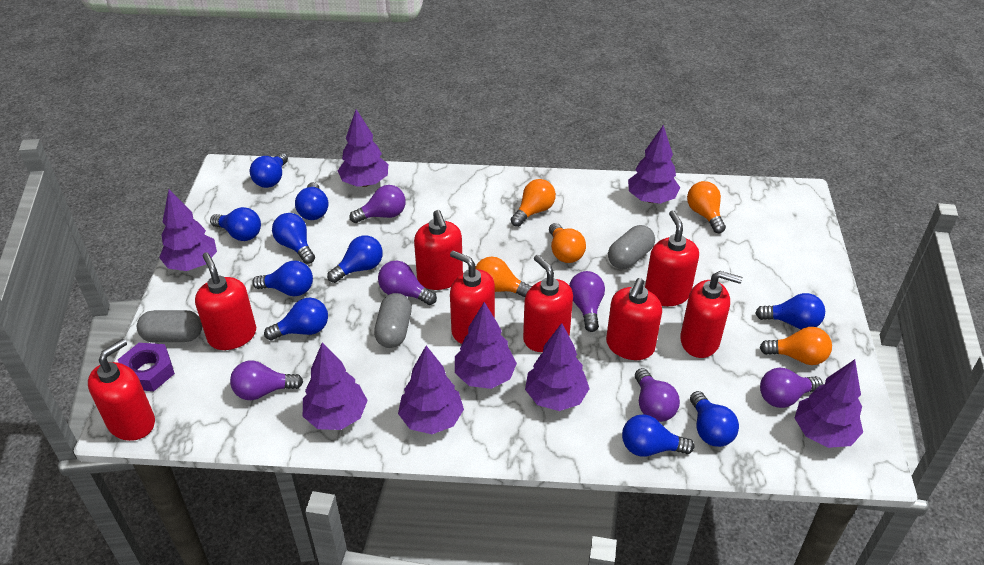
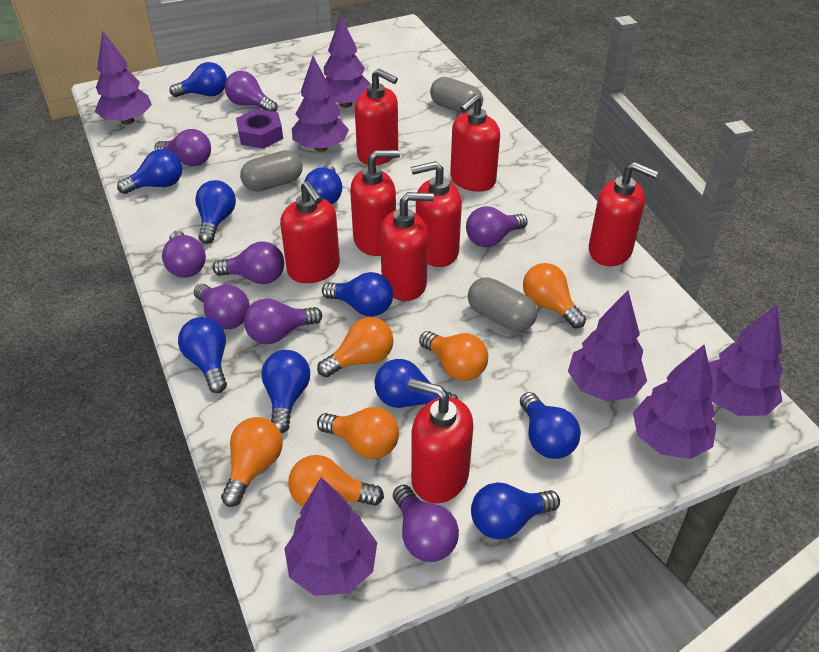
orange light bulb: 5 -> 6
purple light bulb: 6 -> 8
purple tree: 8 -> 7

